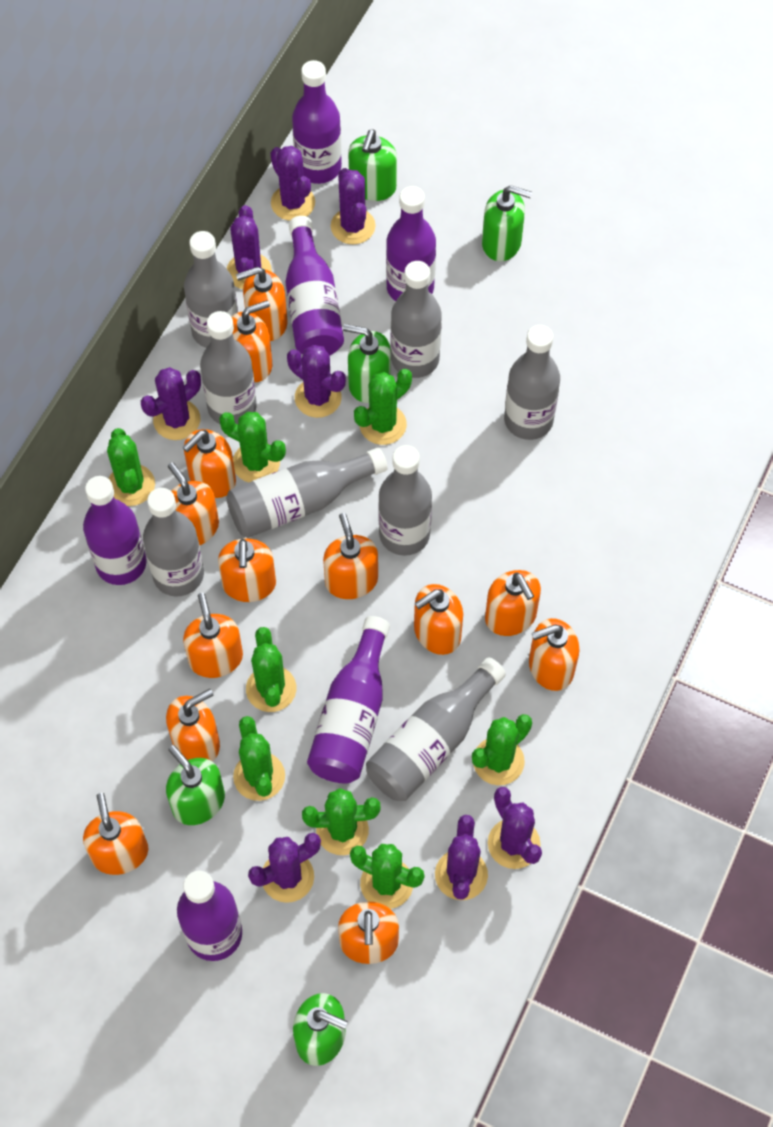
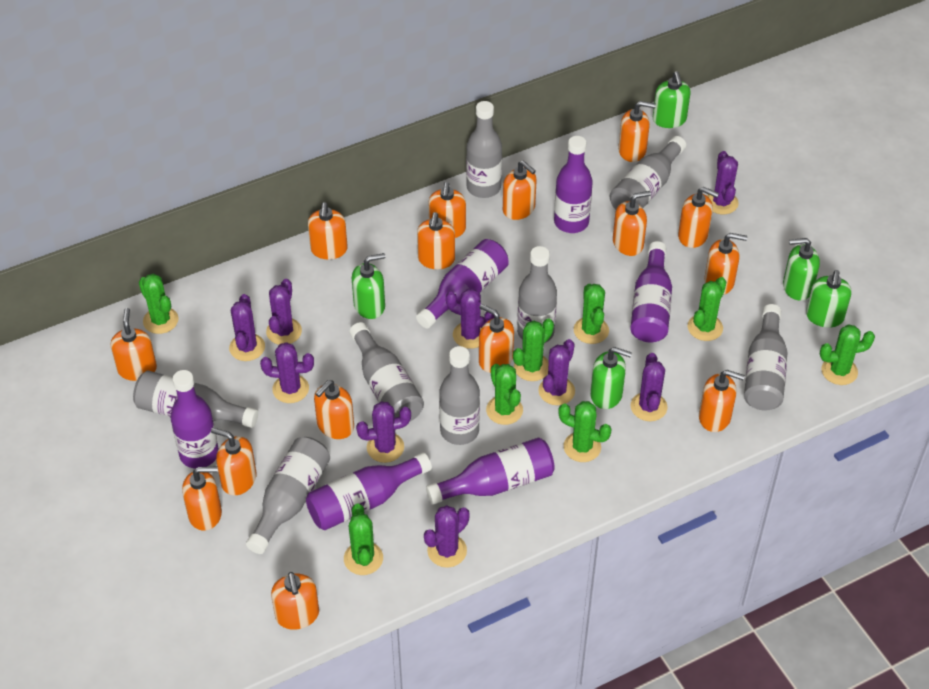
orange soap dispenser: 13 -> 15
purple cactus: 8 -> 9

